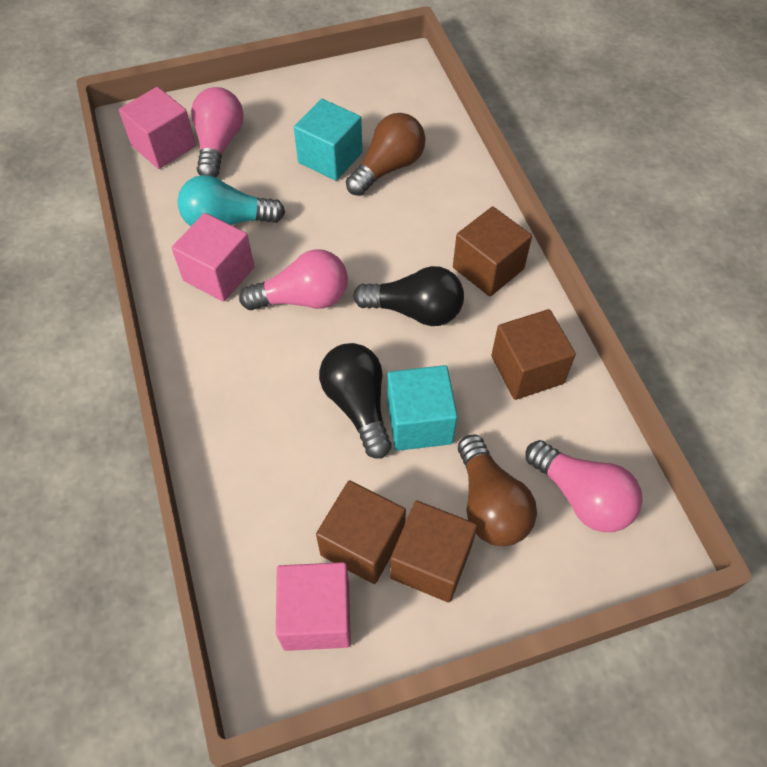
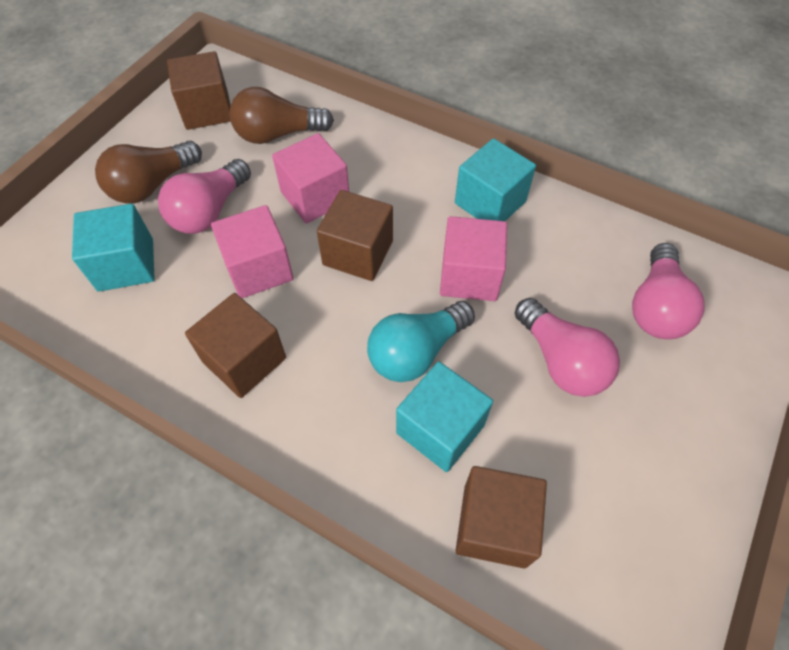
black light bulb: 2 -> 0
turquoise cube: 2 -> 3

